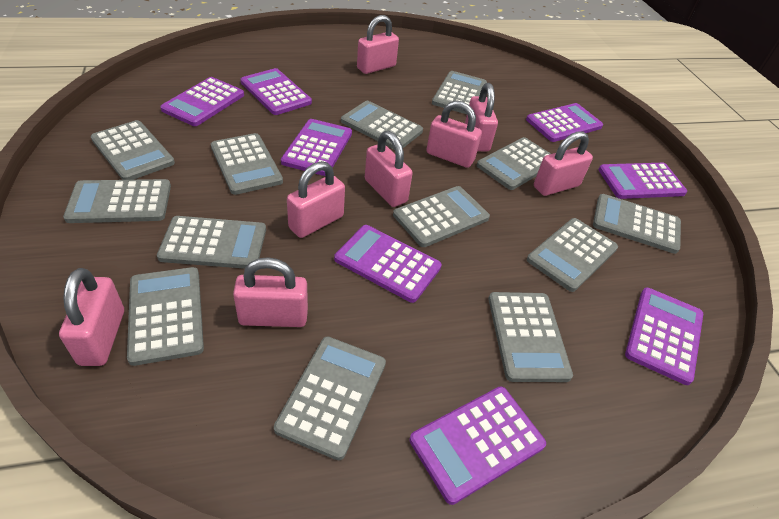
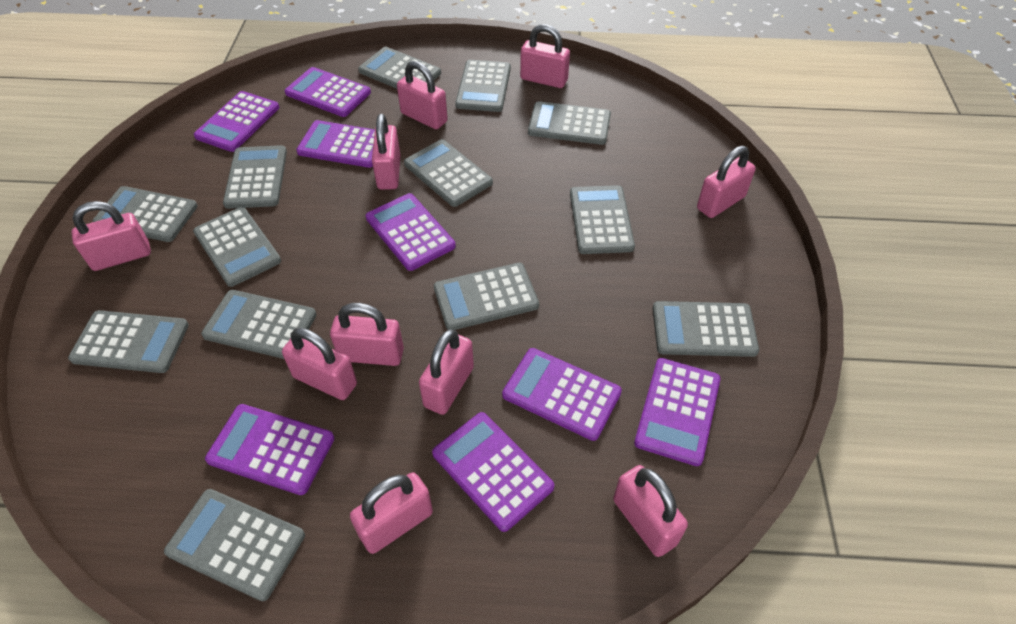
pink padlock: 8 -> 10

